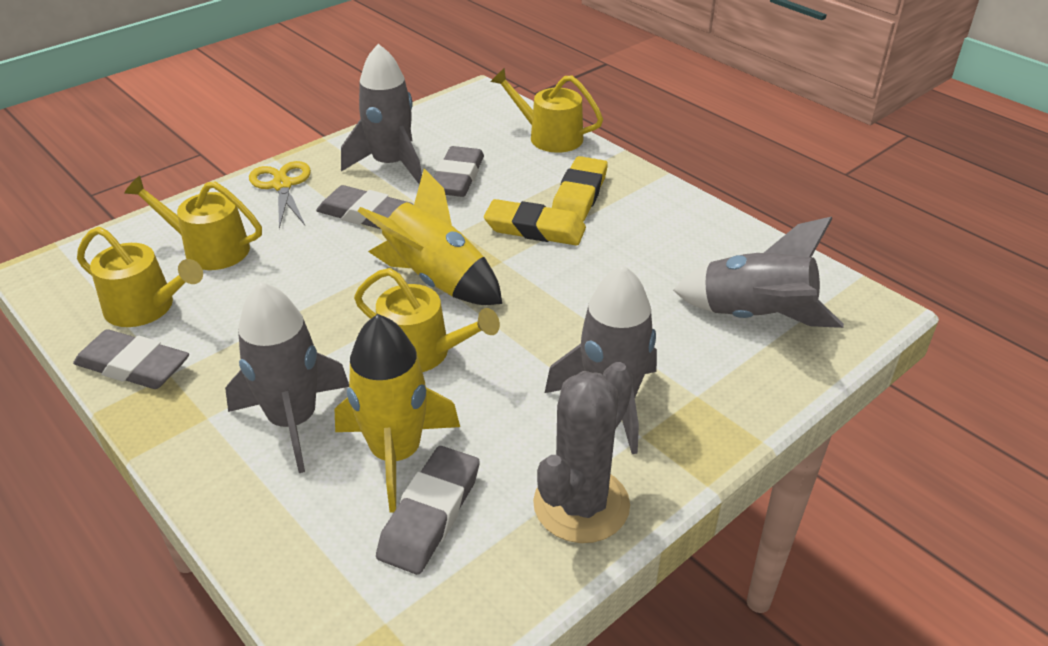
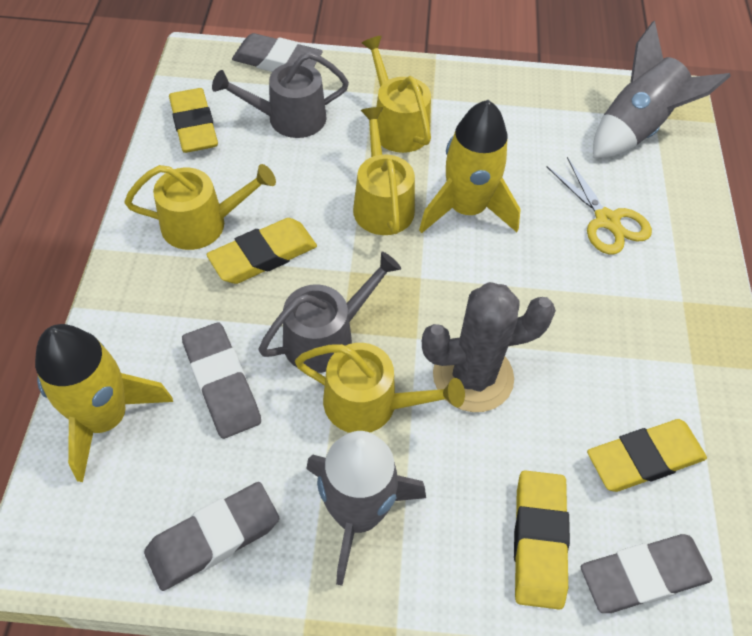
grey rocket: 4 -> 2
grey watering can: 0 -> 2
yellow eraser: 2 -> 4

